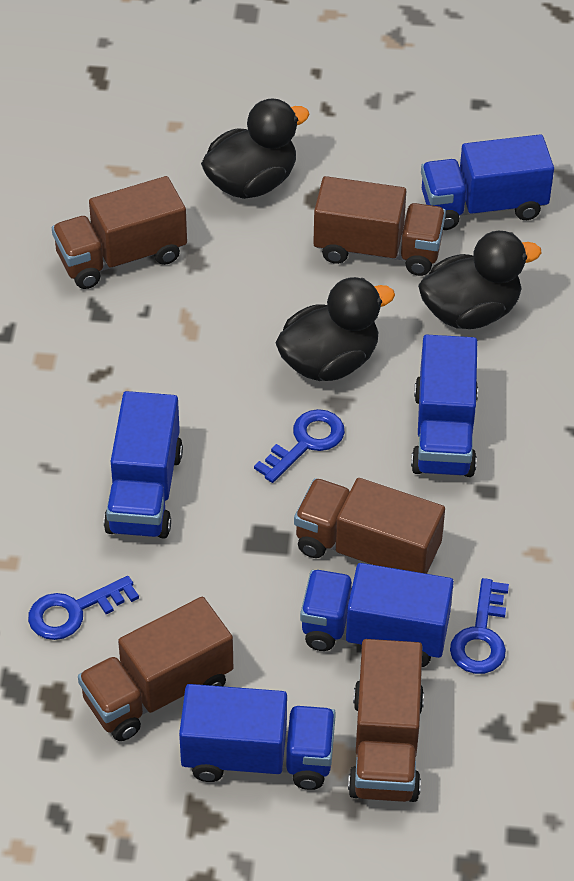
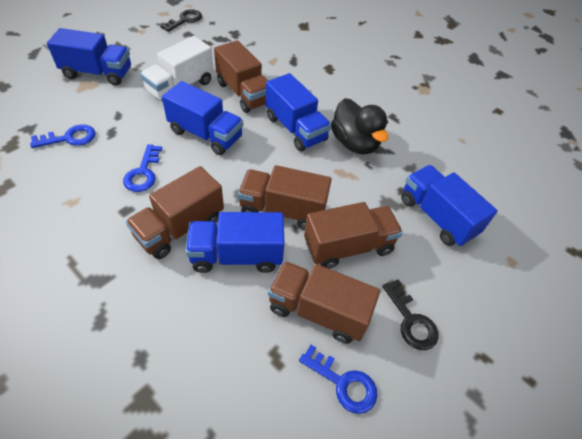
black duck: 3 -> 1
black key: 0 -> 2
white truck: 0 -> 1

